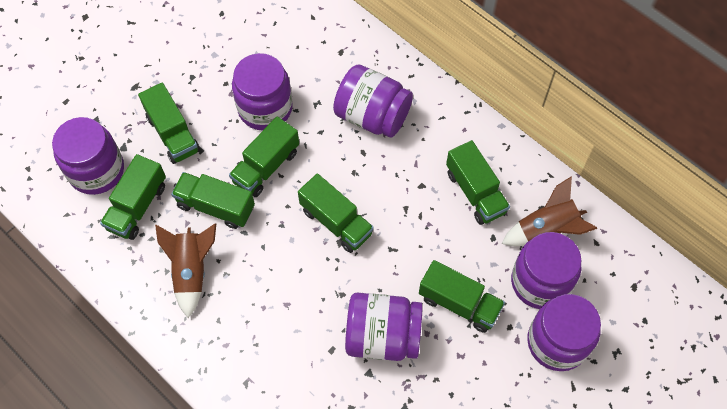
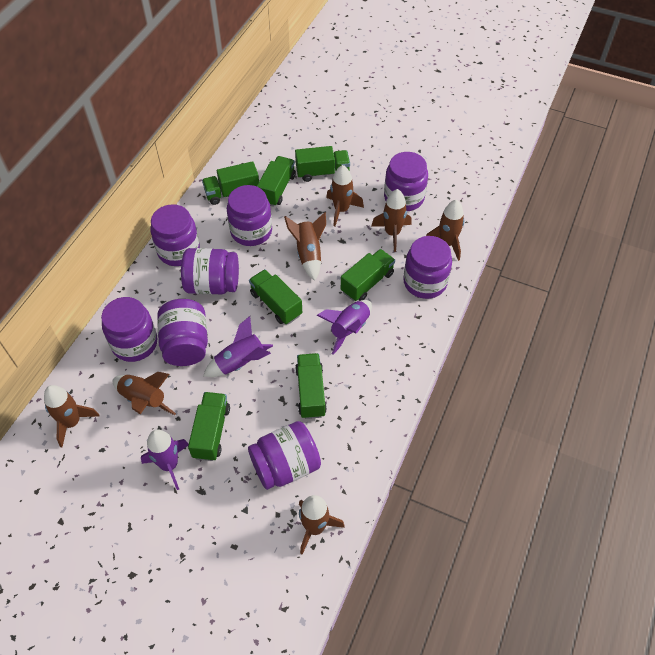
brown rocket: 2 -> 7
purple jar: 6 -> 8
purple rocket: 0 -> 3

